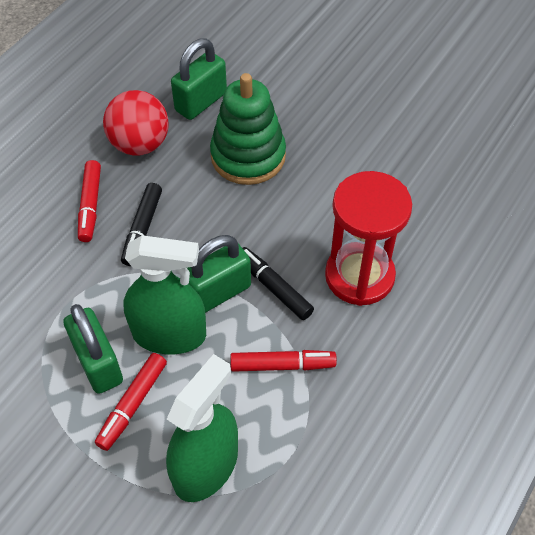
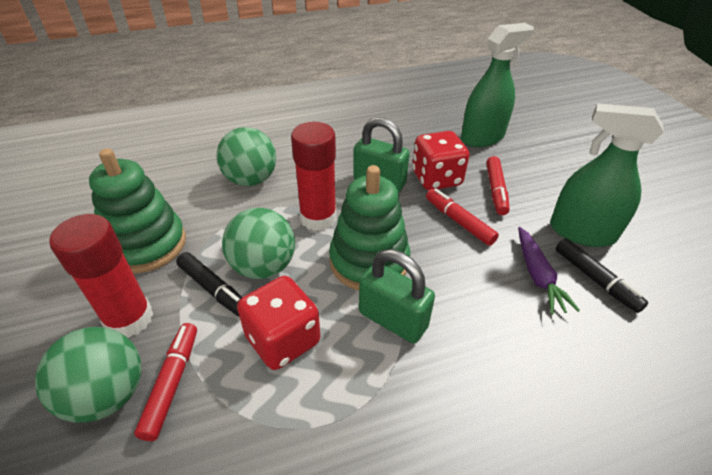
green ball: 0 -> 3
green padlock: 3 -> 2
green stacking toy: 1 -> 2
purple carrot: 0 -> 1
red ball: 1 -> 0
red dice: 0 -> 2
red glue stick: 0 -> 2
red hourglass: 1 -> 0

